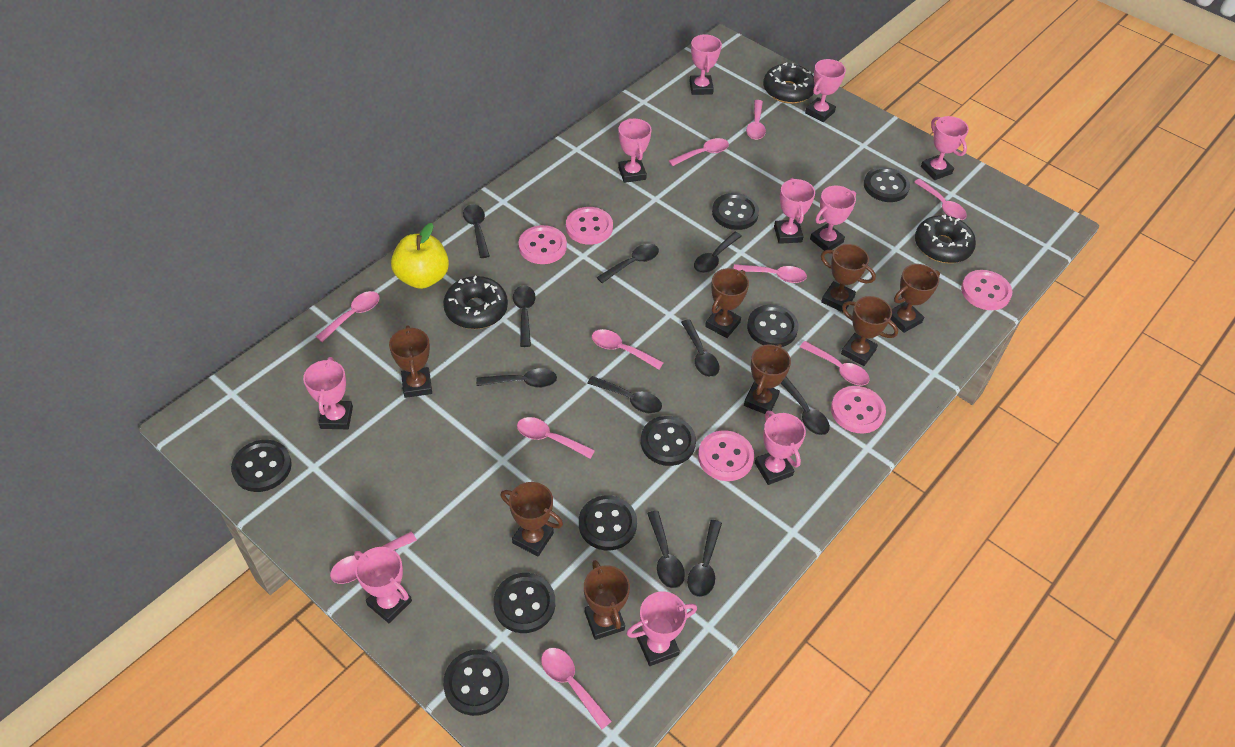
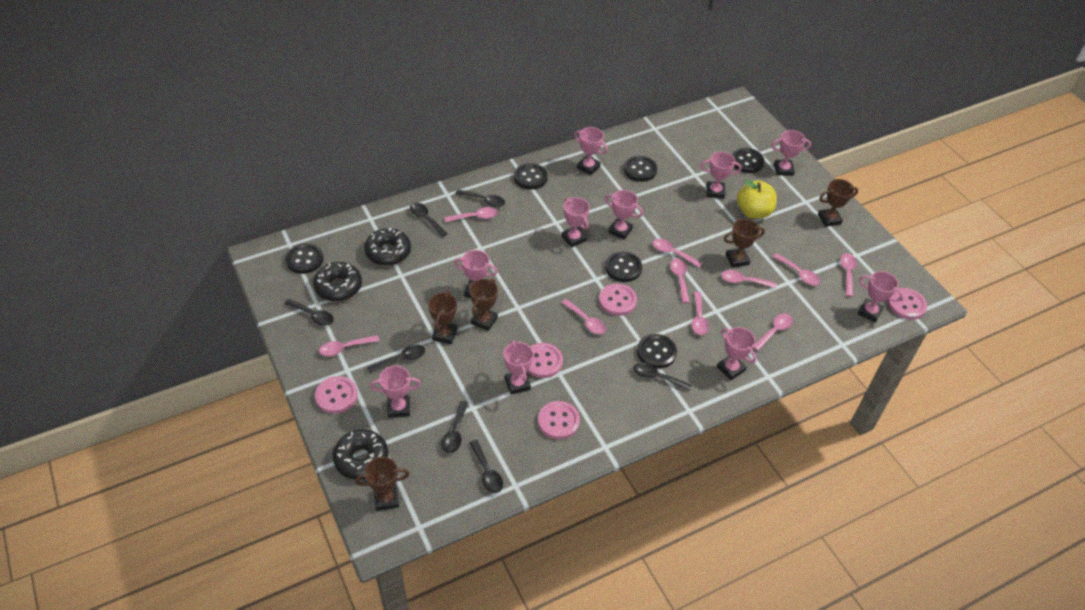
black button: 8 -> 6
black spoon: 10 -> 7
brown trophy: 8 -> 5

